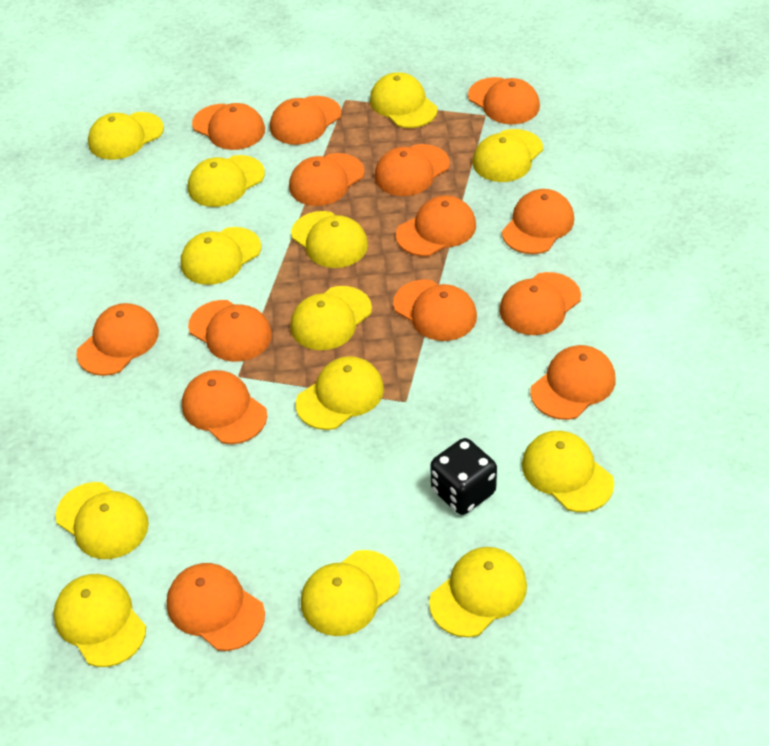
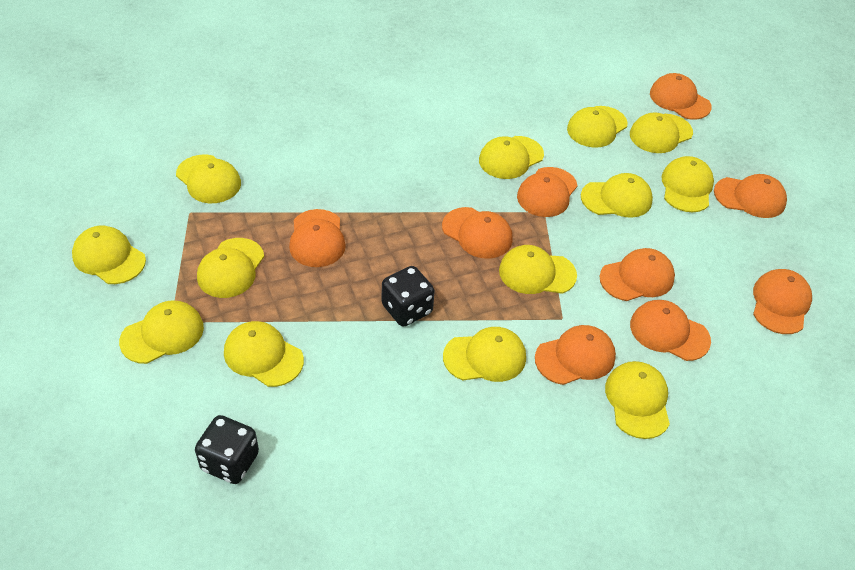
black dice: 1 -> 2
orange cap: 14 -> 9

